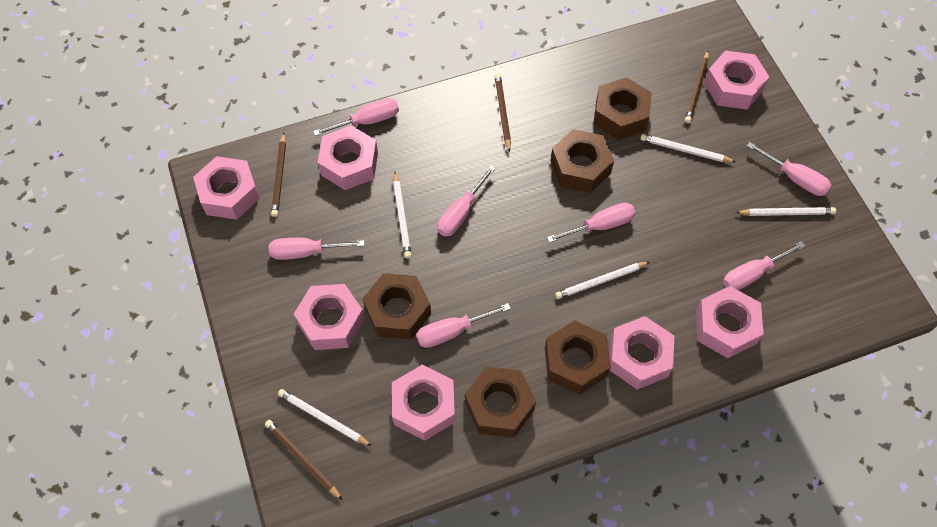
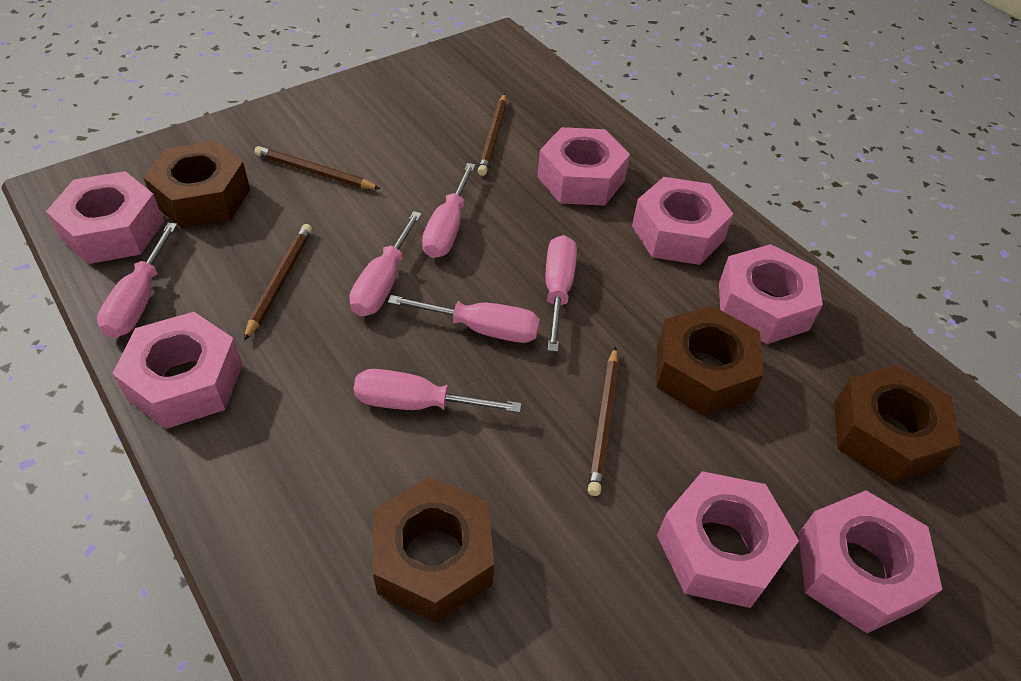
brown nut: 5 -> 4
pink screwdriver: 7 -> 6
white pencil: 5 -> 0

